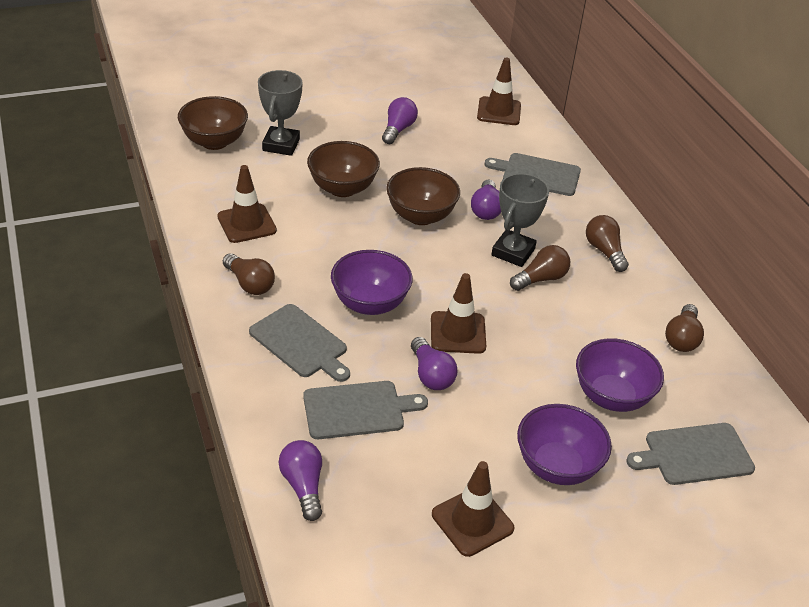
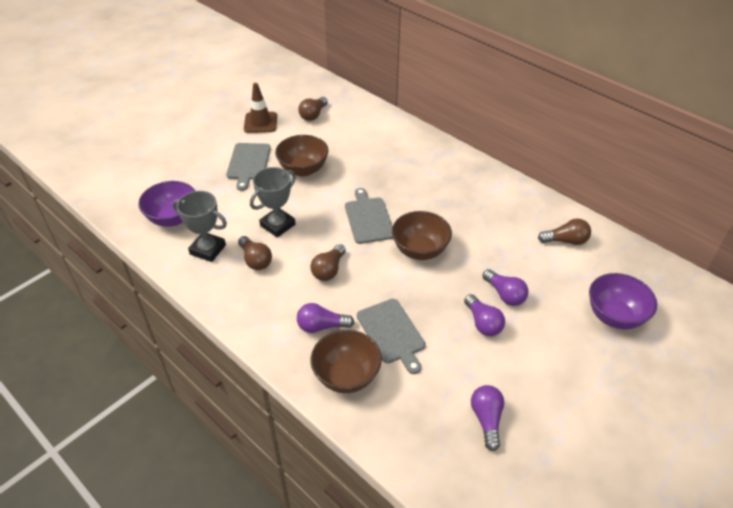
brown traffic cone: 4 -> 1
grey cutting board: 4 -> 3
purple bowl: 3 -> 2

